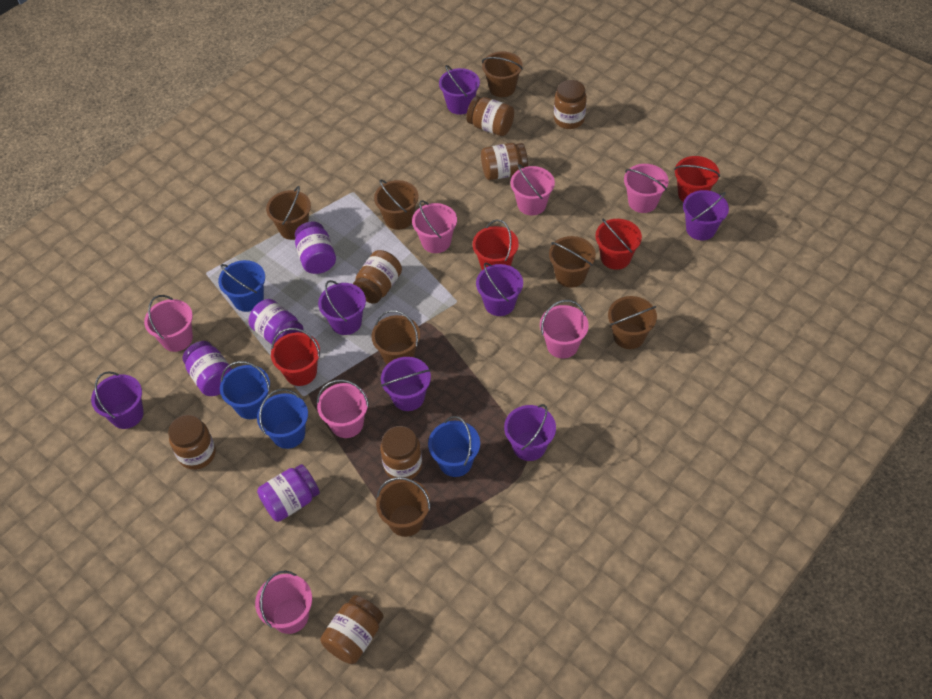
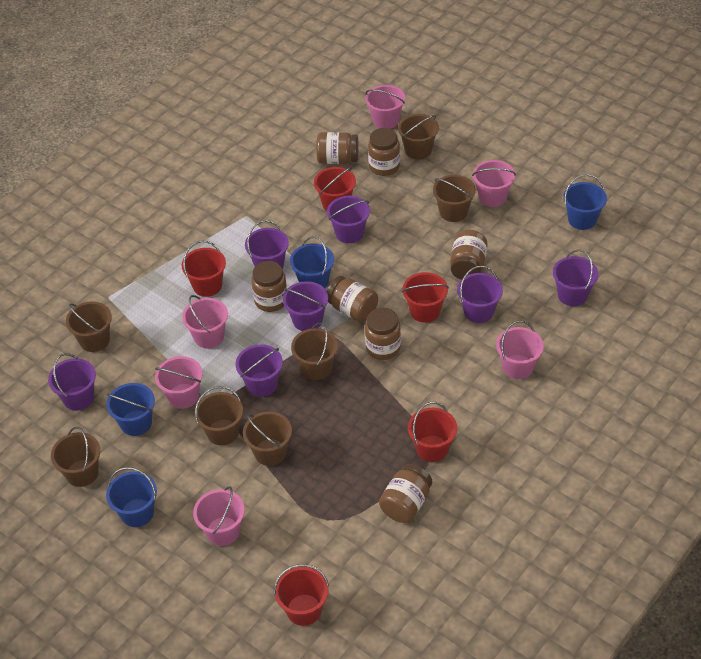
pink bucket: 7 -> 6
purple jar: 4 -> 0
red bucket: 4 -> 5

